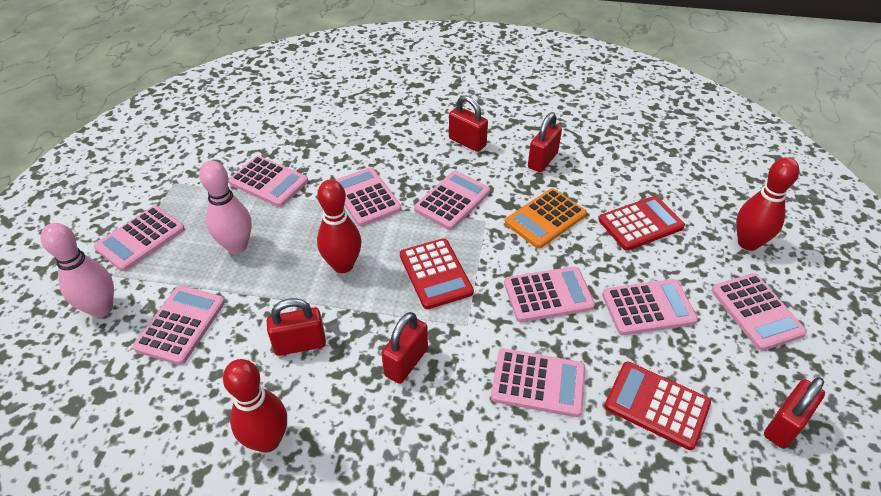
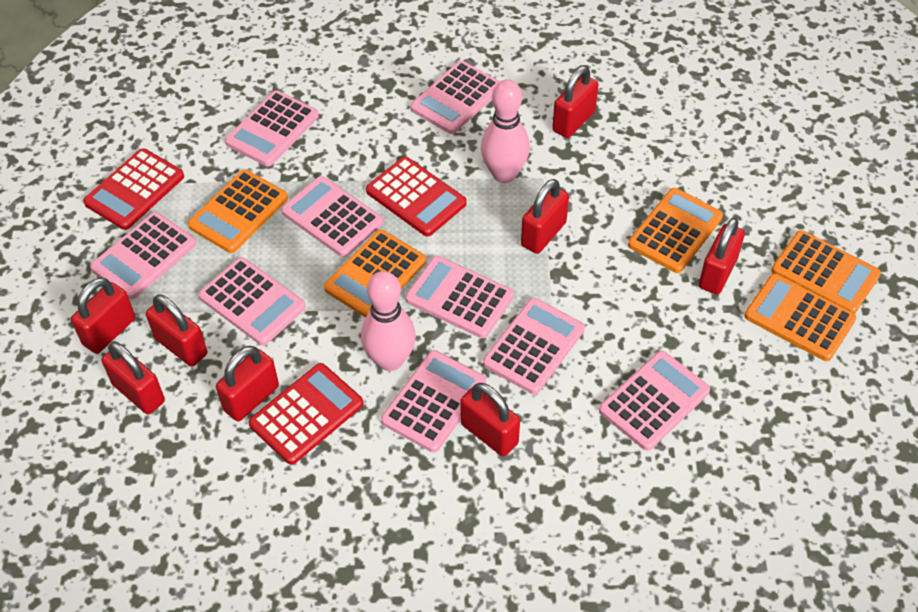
orange calculator: 1 -> 5
red bowling pin: 3 -> 0
red padlock: 5 -> 8

